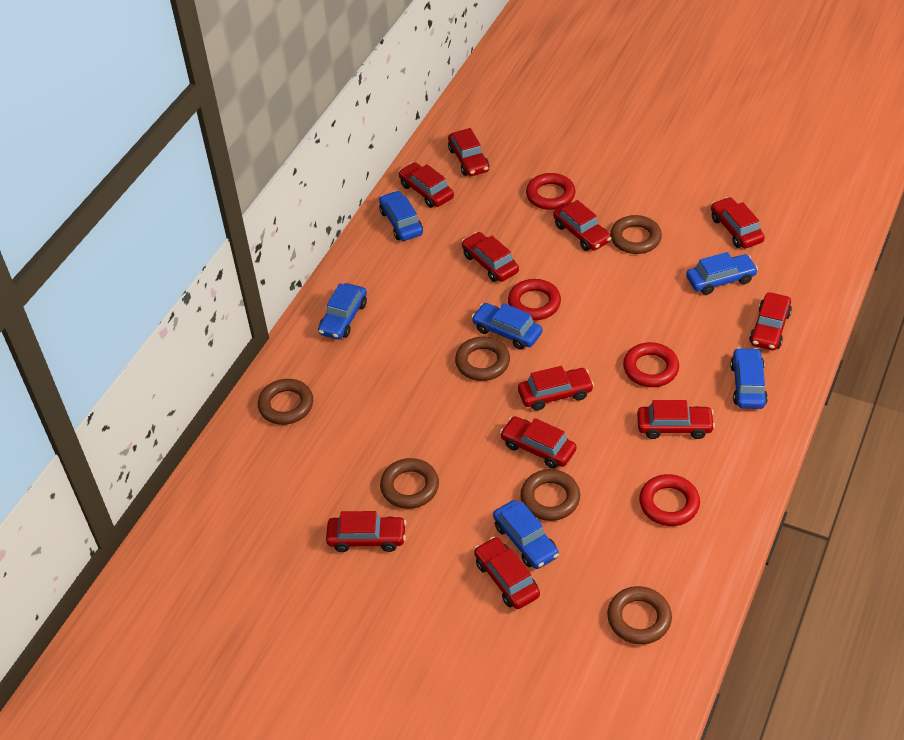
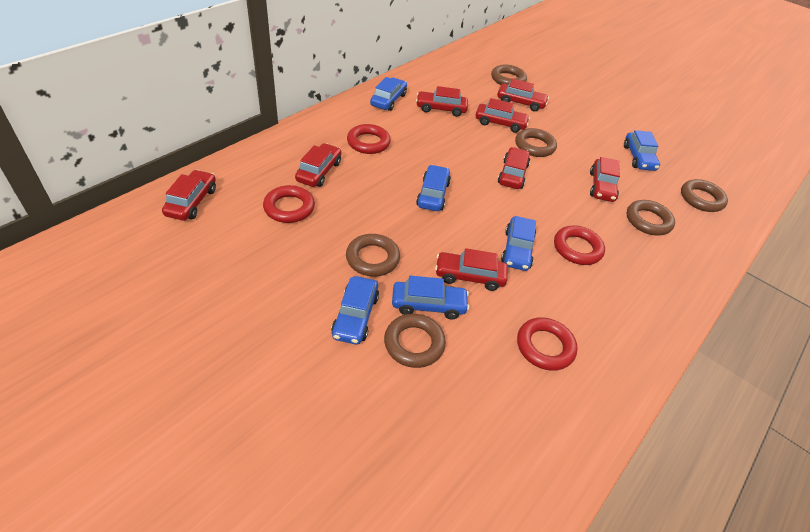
red car: 11 -> 8

